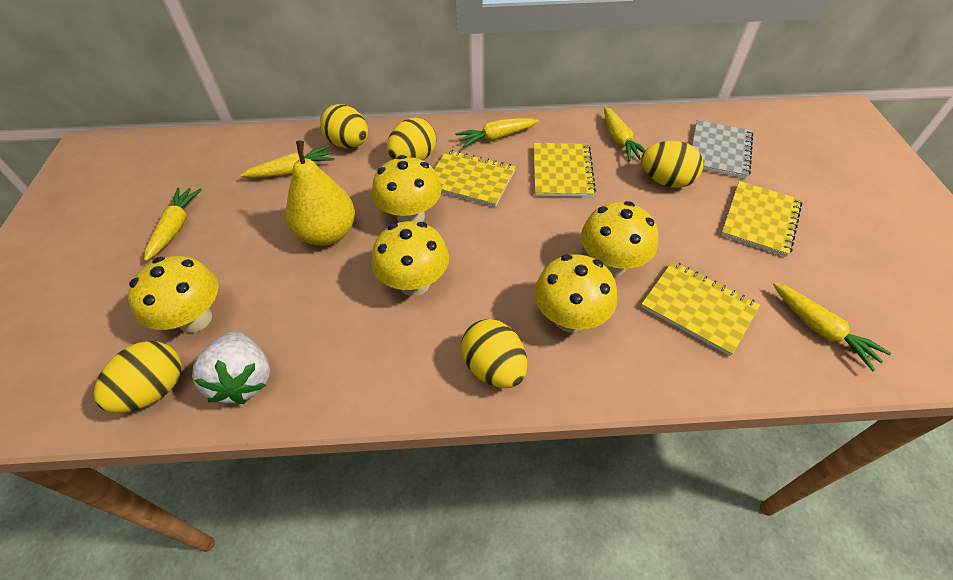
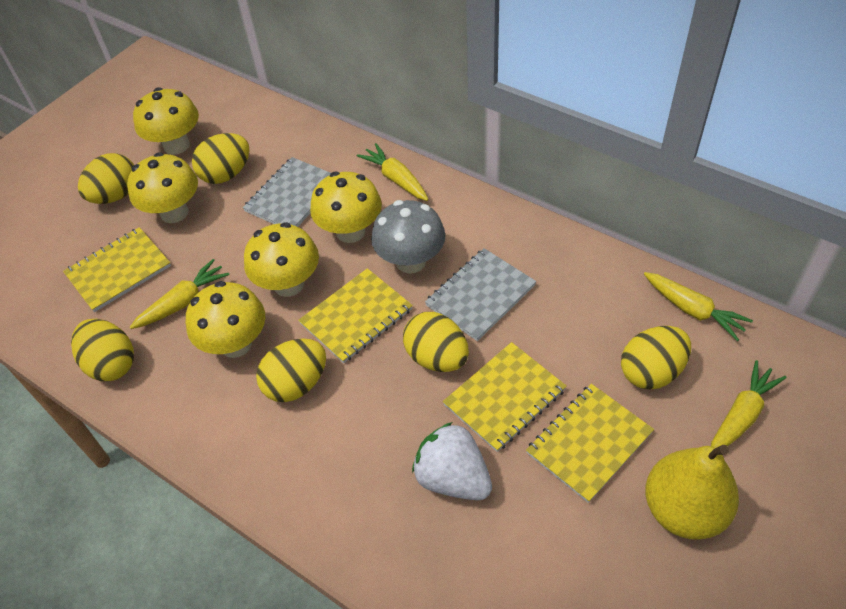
grey mushroom: 0 -> 1
grey notebook: 1 -> 2
yellow carrot: 5 -> 4
yellow egg: 5 -> 6

